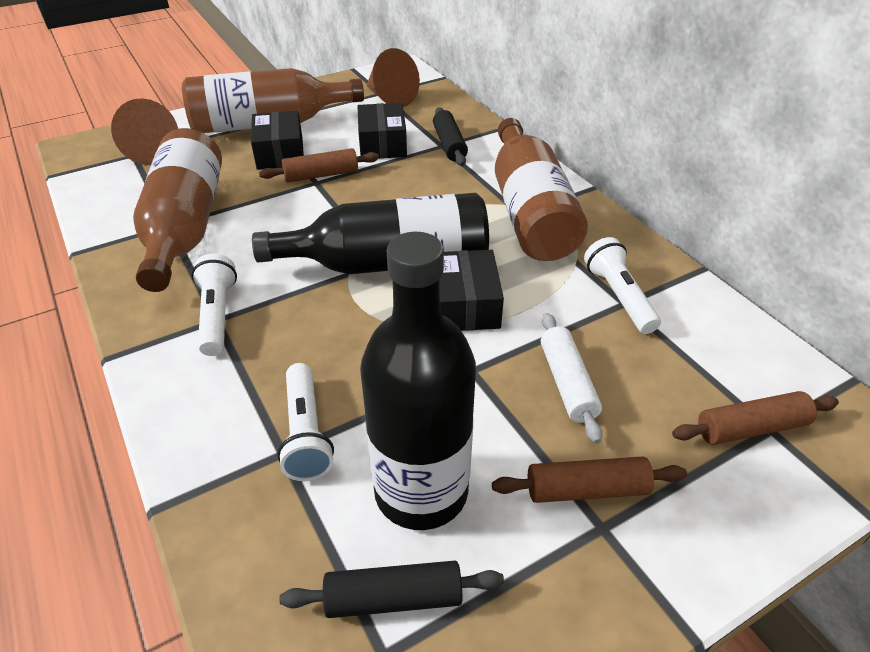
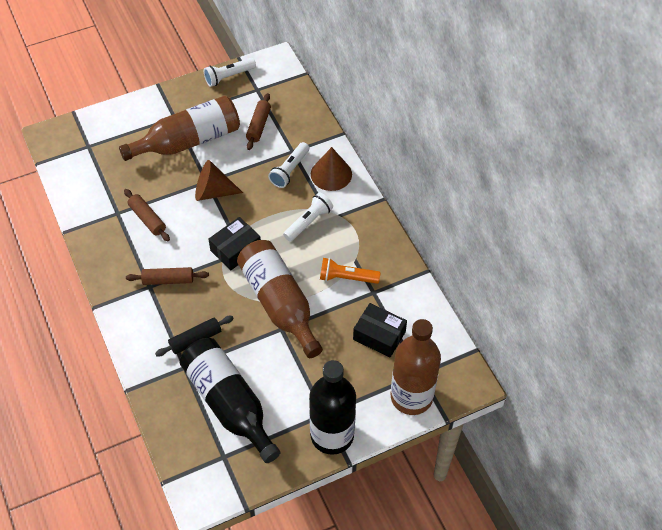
black box: 3 -> 2
black rolling pin: 2 -> 1
orange flashlight: 0 -> 1
white rolling pin: 1 -> 0

